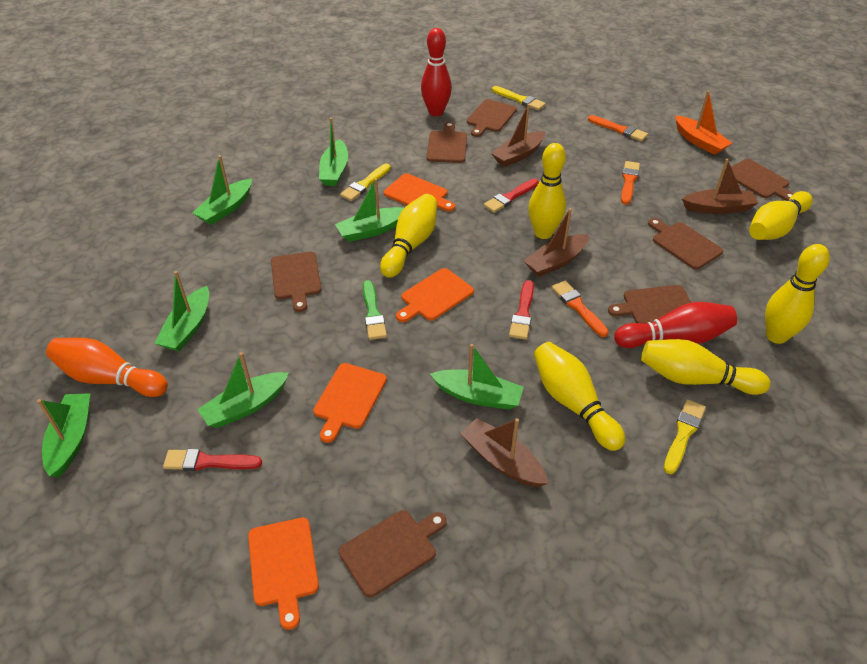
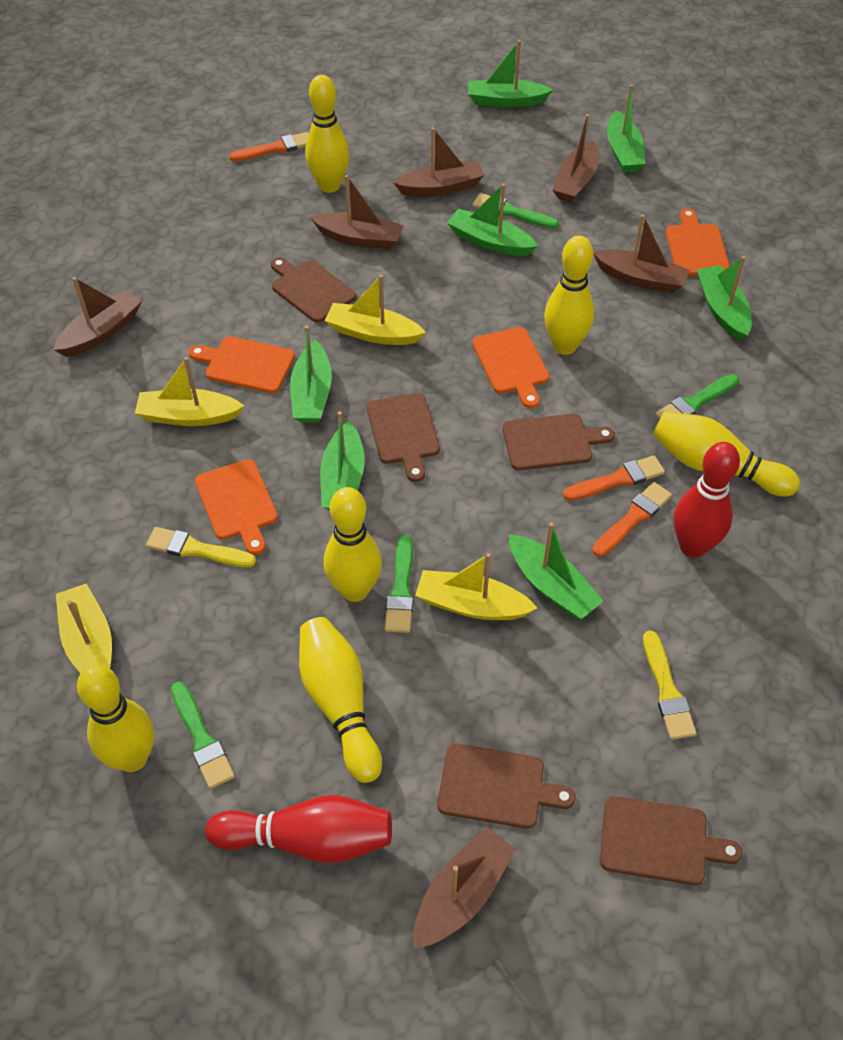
brown boat: 4 -> 6
brown cutting board: 7 -> 5
green brush: 1 -> 4
orange boat: 1 -> 0
orange bowling pin: 1 -> 0
red brush: 3 -> 0
yellow boat: 0 -> 4
yellow brush: 3 -> 2

